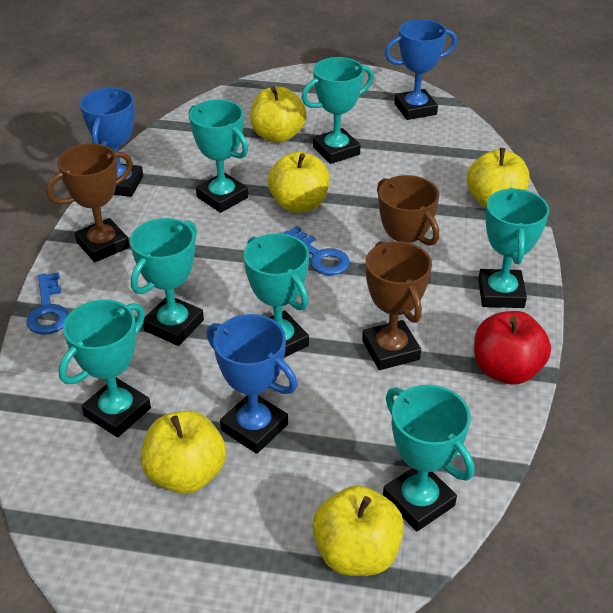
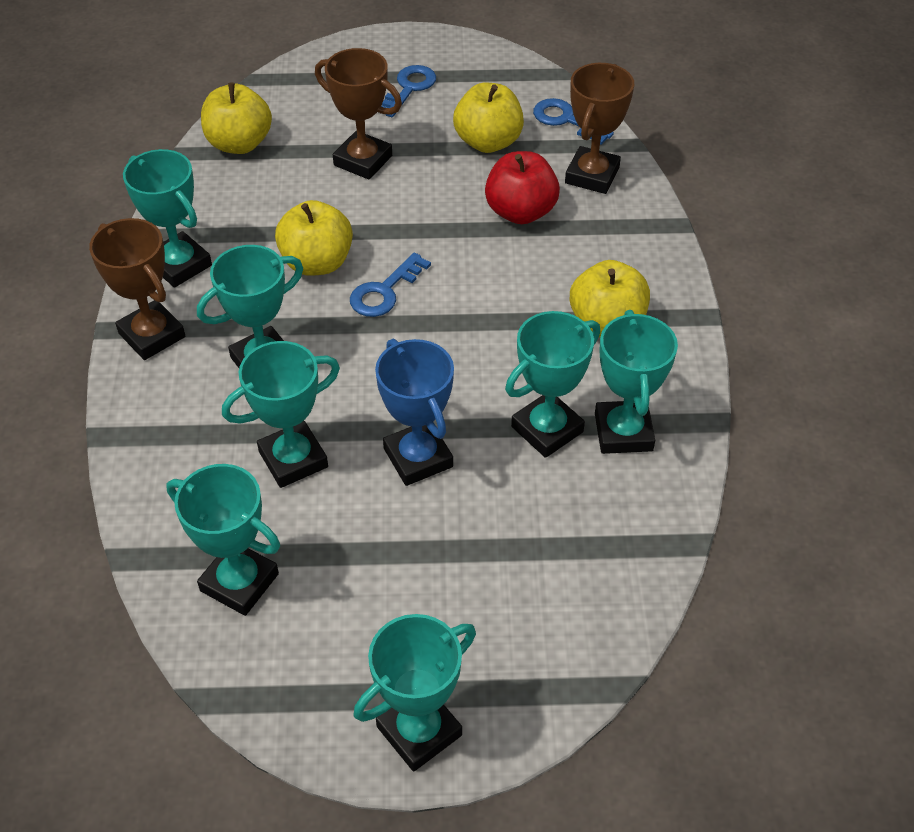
blue key: 2 -> 3
blue trophy: 3 -> 1
yellow apple: 5 -> 4

